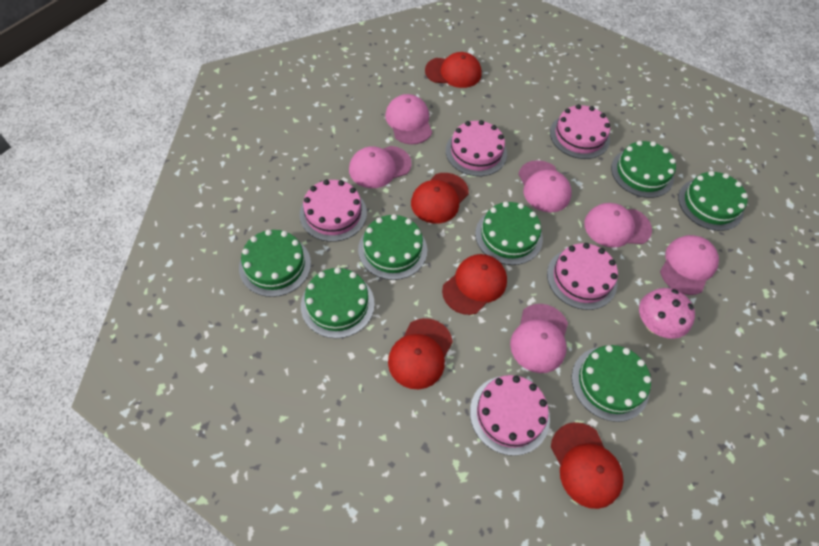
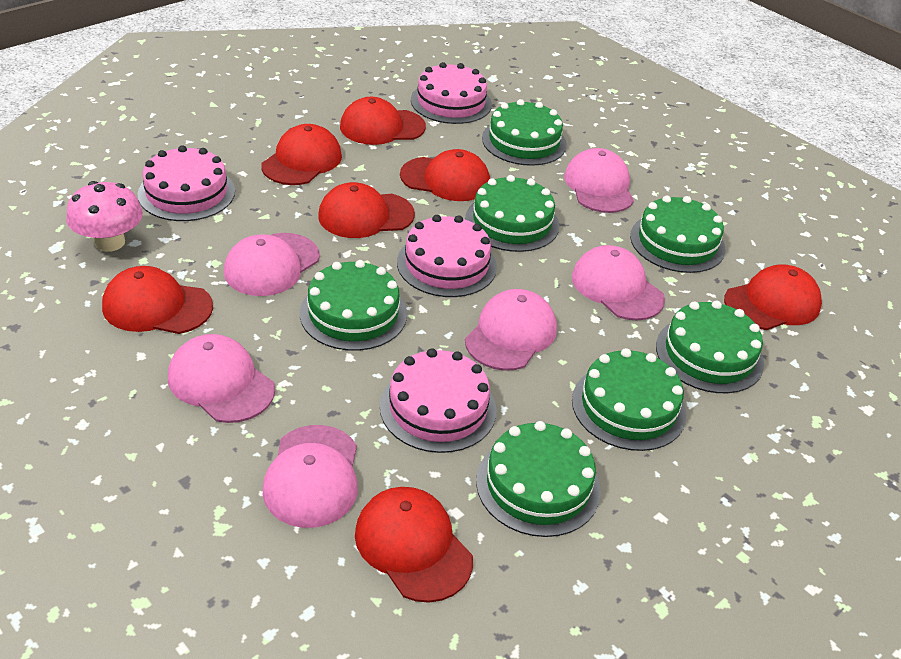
pink cake: 5 -> 4
red cap: 5 -> 7

